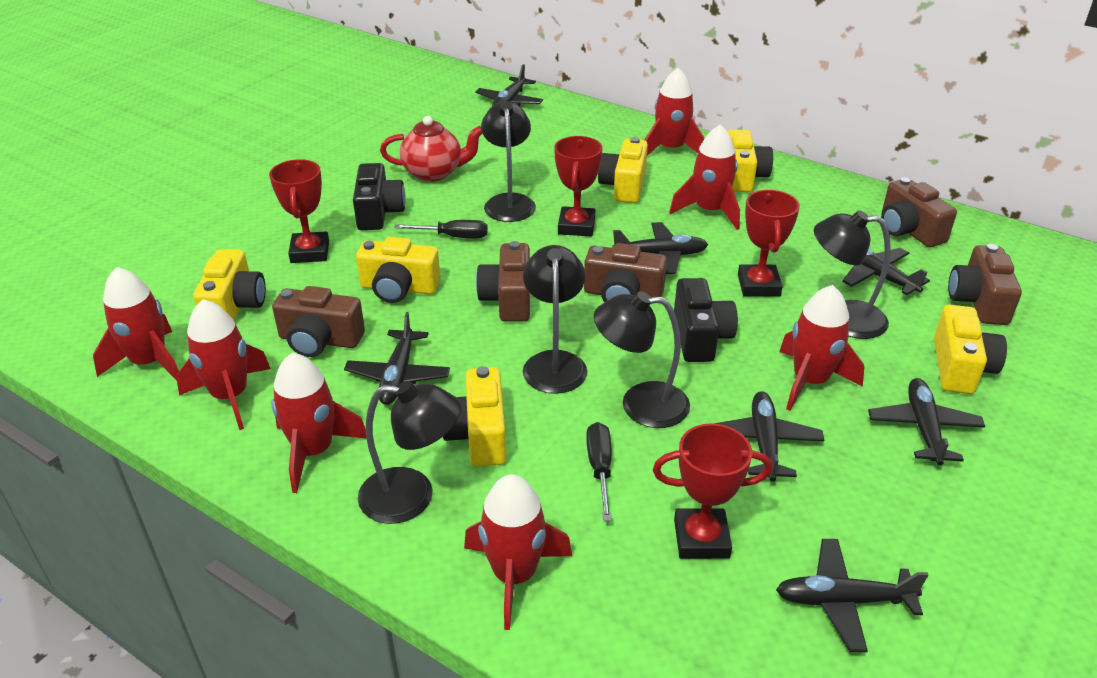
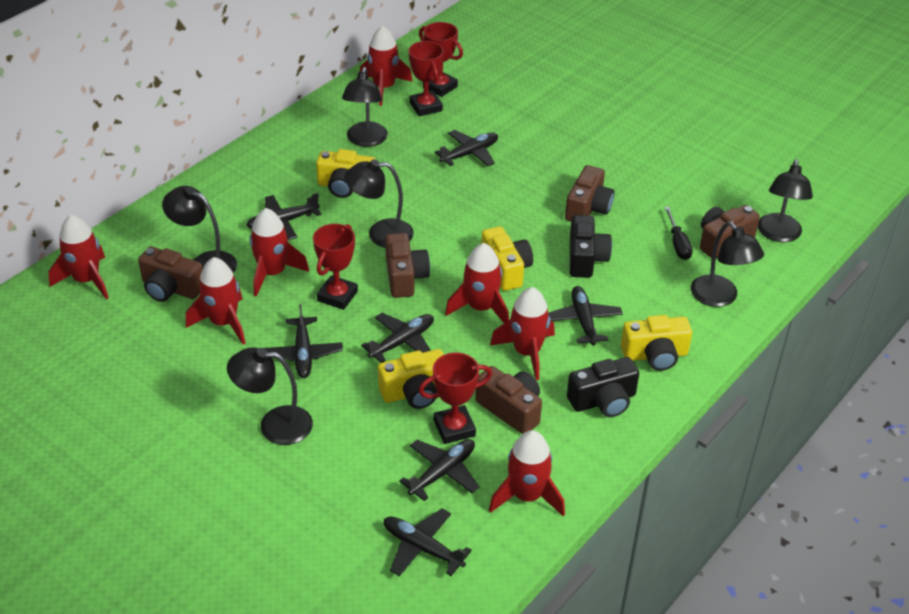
black lamp: 5 -> 6
black screwdriver: 2 -> 1
red teapot: 1 -> 0
yellow camera: 6 -> 4

